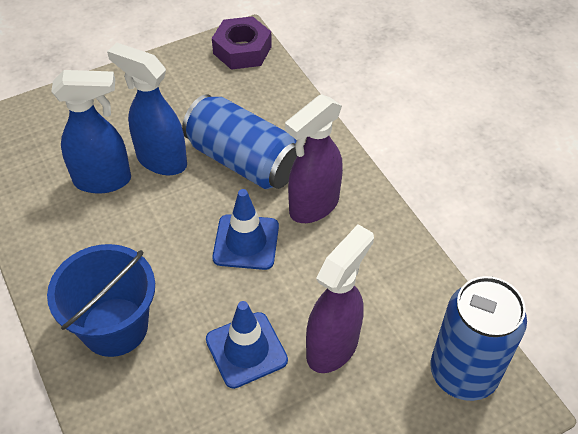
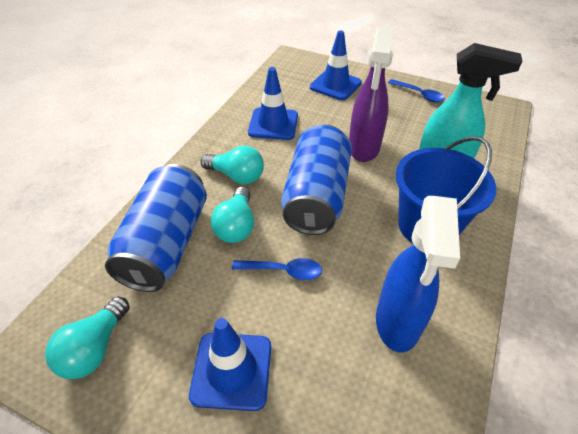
blue spoon: 0 -> 2
blue spray bottle: 2 -> 1
blue traffic cone: 2 -> 3
purple nut: 1 -> 0
purple spray bottle: 2 -> 1
turquoise light bulb: 0 -> 3
turquoise spray bottle: 0 -> 1

